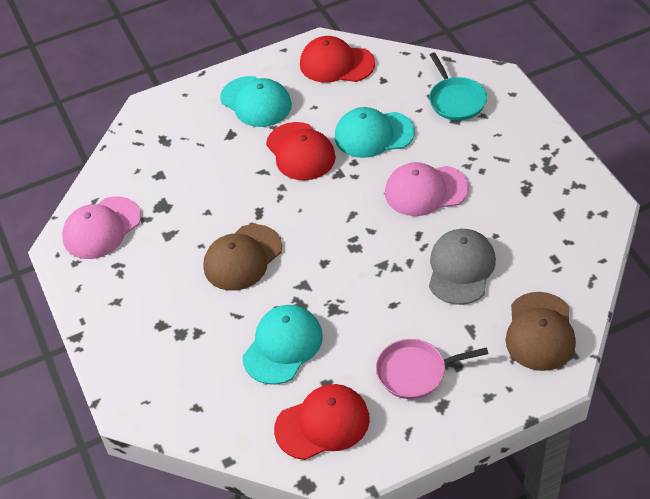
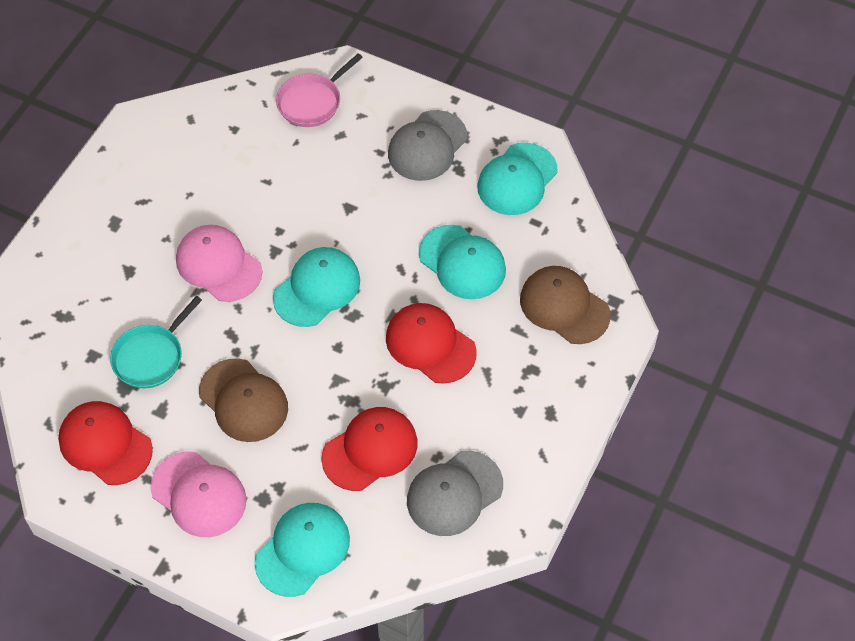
grey cap: 1 -> 2
turquoise cap: 3 -> 4

